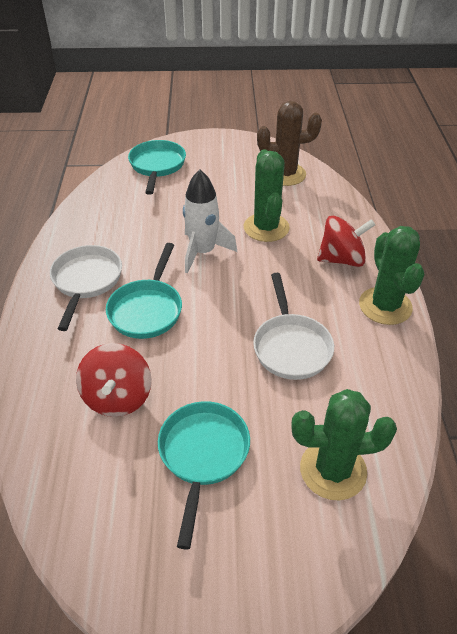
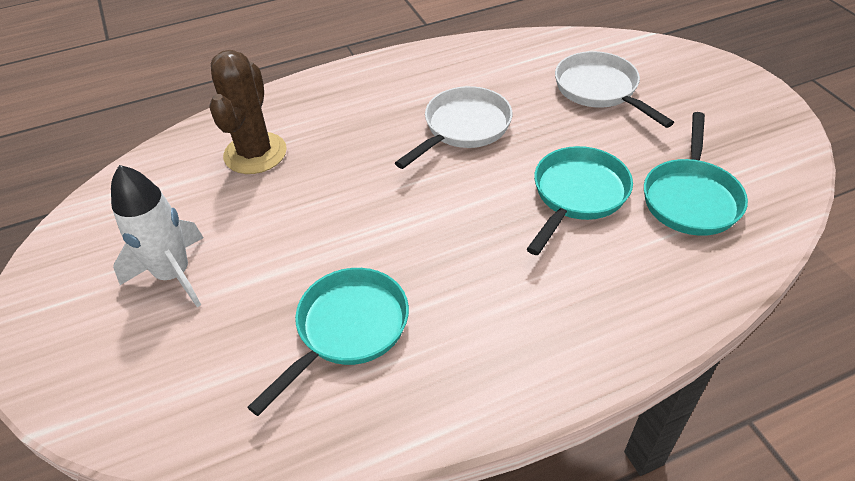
green cactus: 3 -> 0
red spinning top: 2 -> 0

